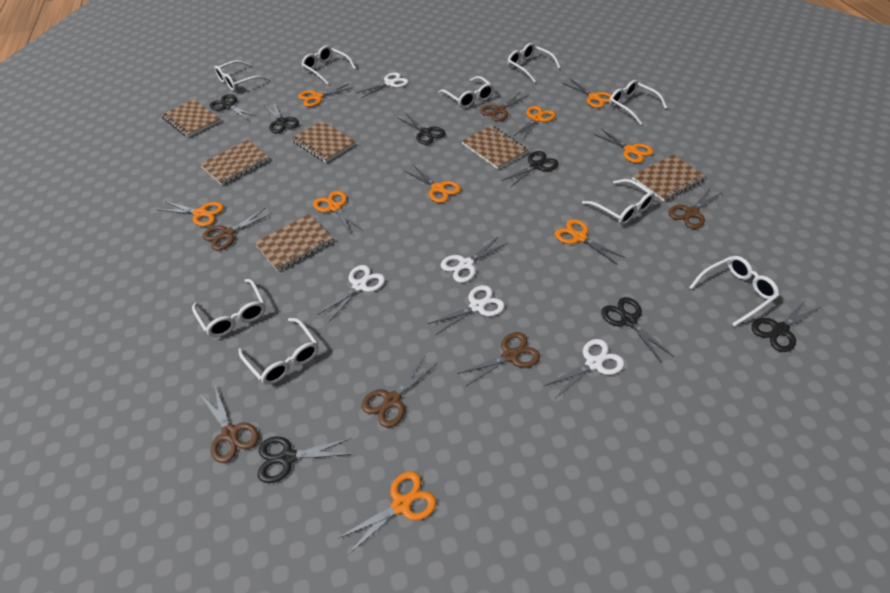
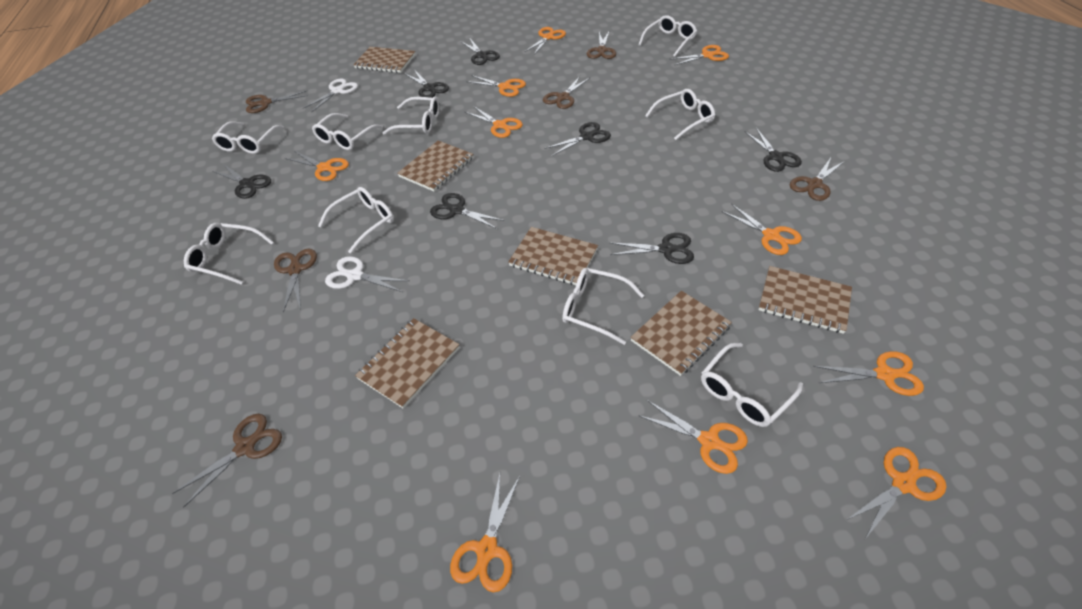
orange scissors: 9 -> 10
white scissors: 5 -> 2

